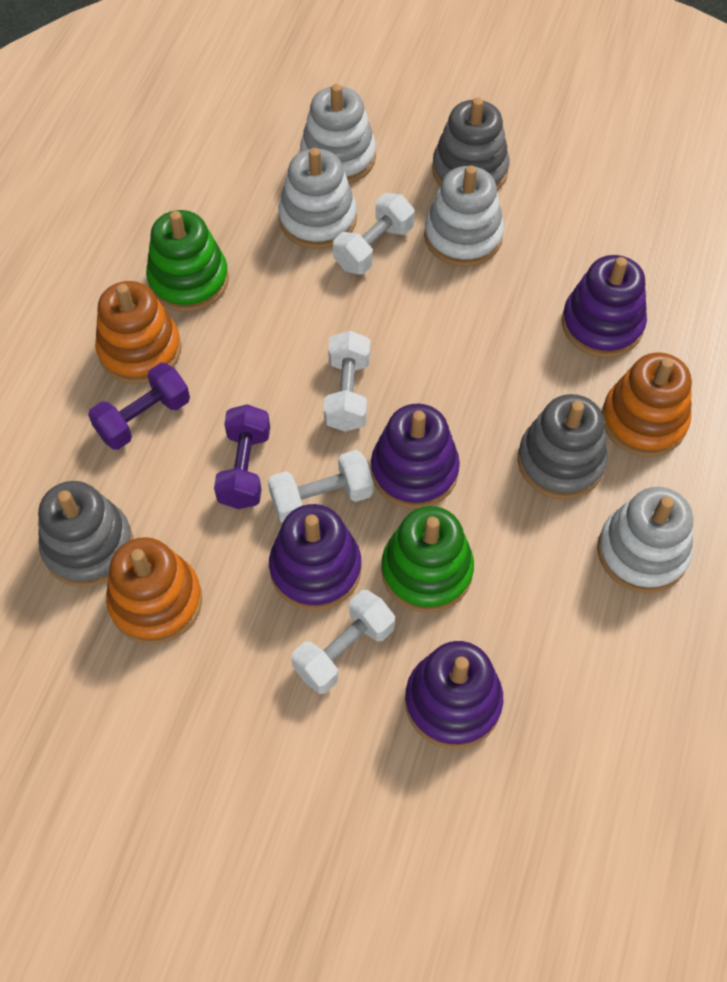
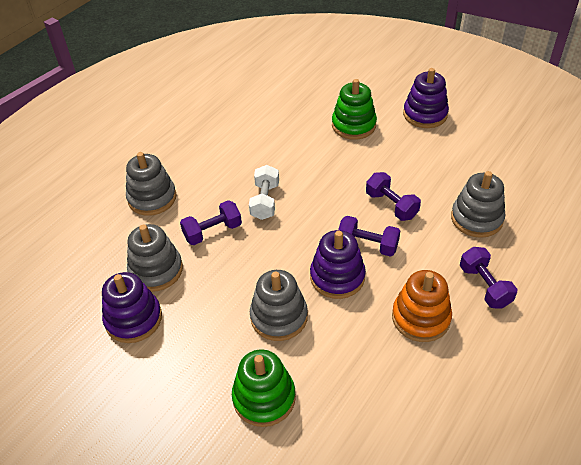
grey stacking toy: 3 -> 4
orange stacking toy: 3 -> 1
purple dumbbell: 2 -> 4
purple stacking toy: 4 -> 3
white dumbbell: 4 -> 1
white stacking toy: 4 -> 0

